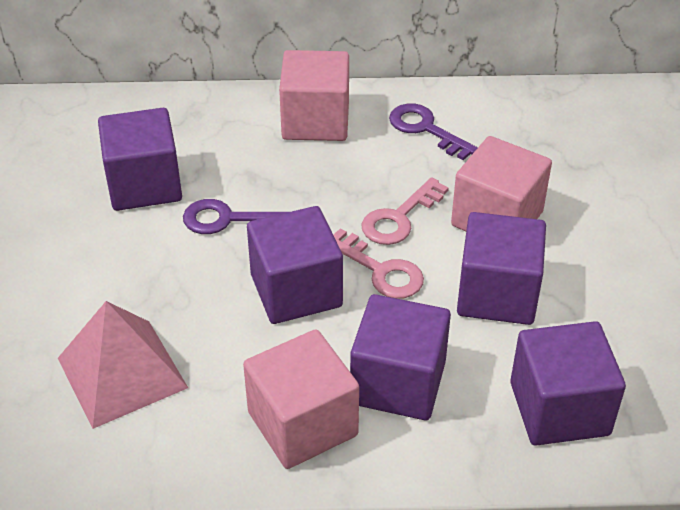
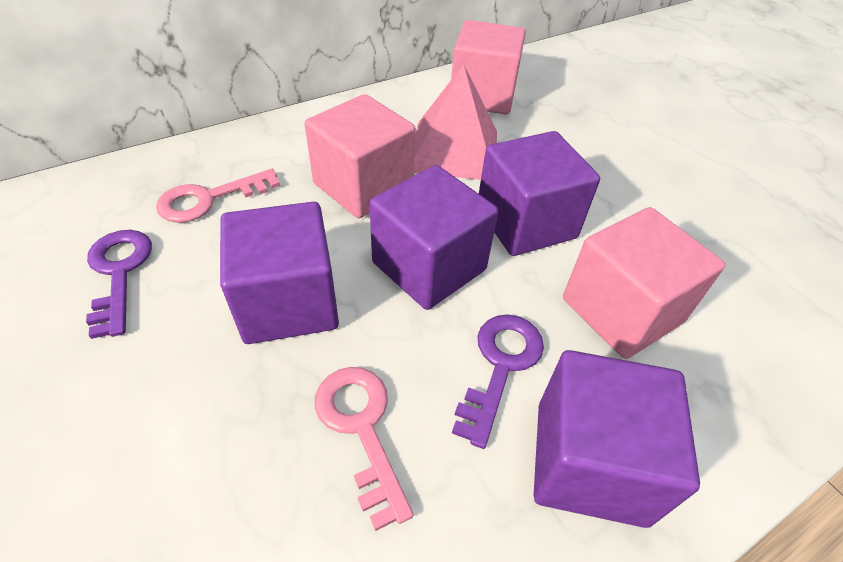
purple cube: 5 -> 4

